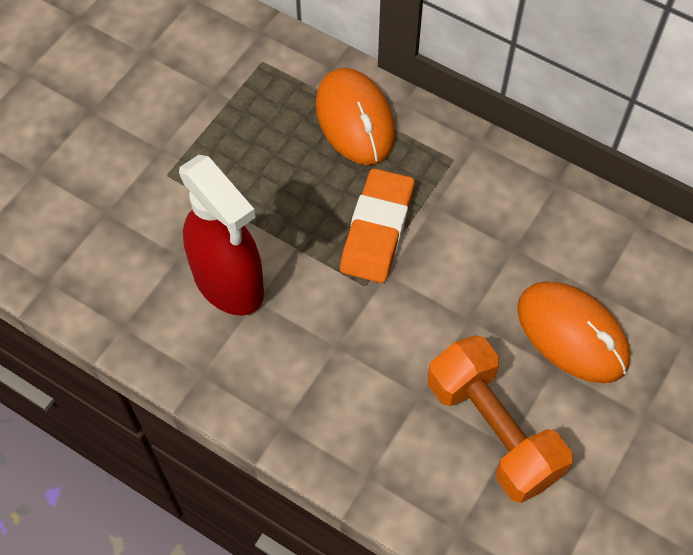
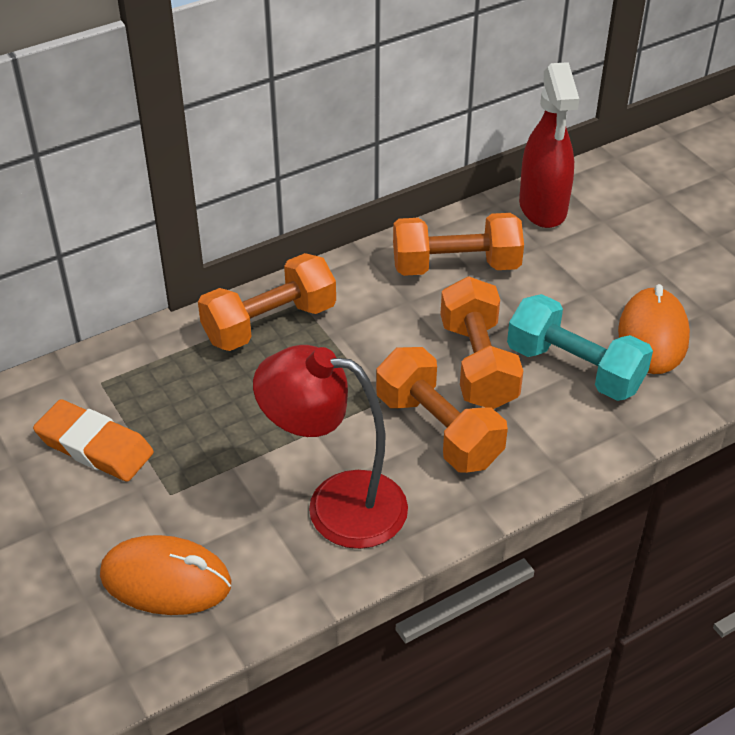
orange dumbbell: 1 -> 4
red lamp: 0 -> 1
turquoise dumbbell: 0 -> 1

